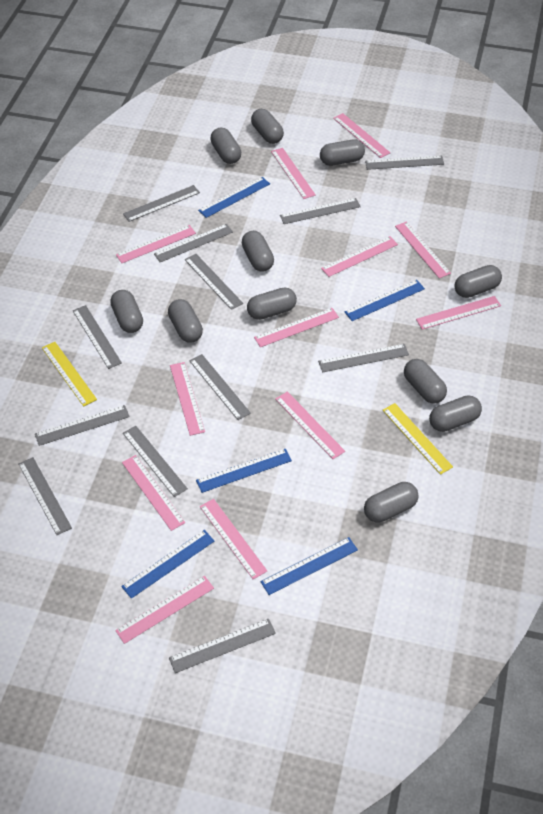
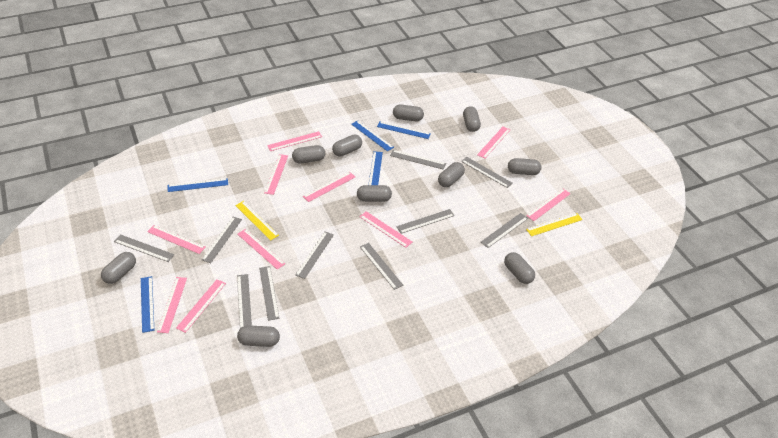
grey capsule: 11 -> 10
grey ruler: 12 -> 10
pink ruler: 12 -> 10

